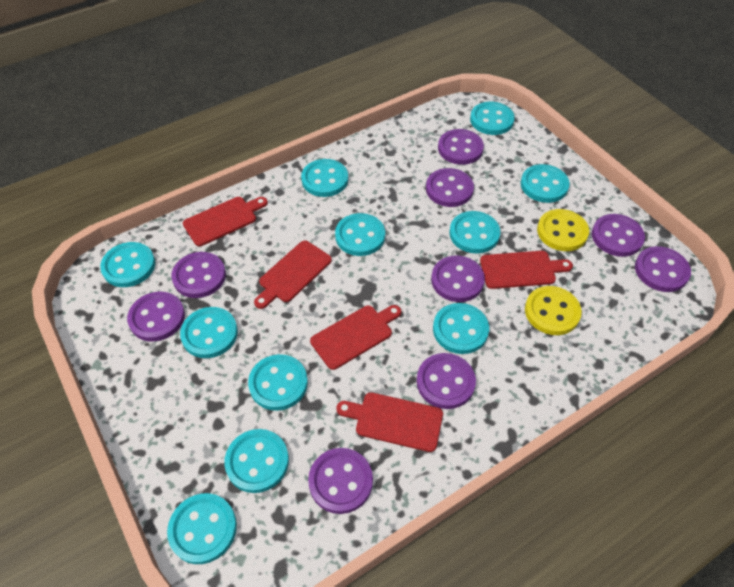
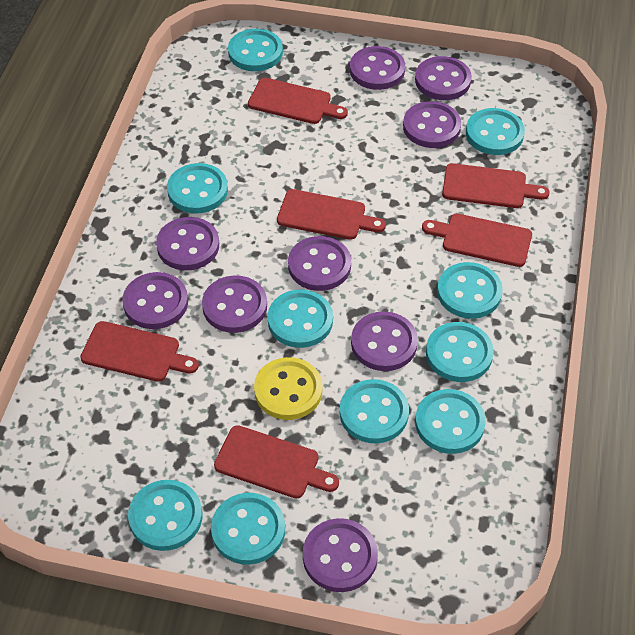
red cutting board: 5 -> 6
turquoise button: 11 -> 10
yellow button: 2 -> 1

